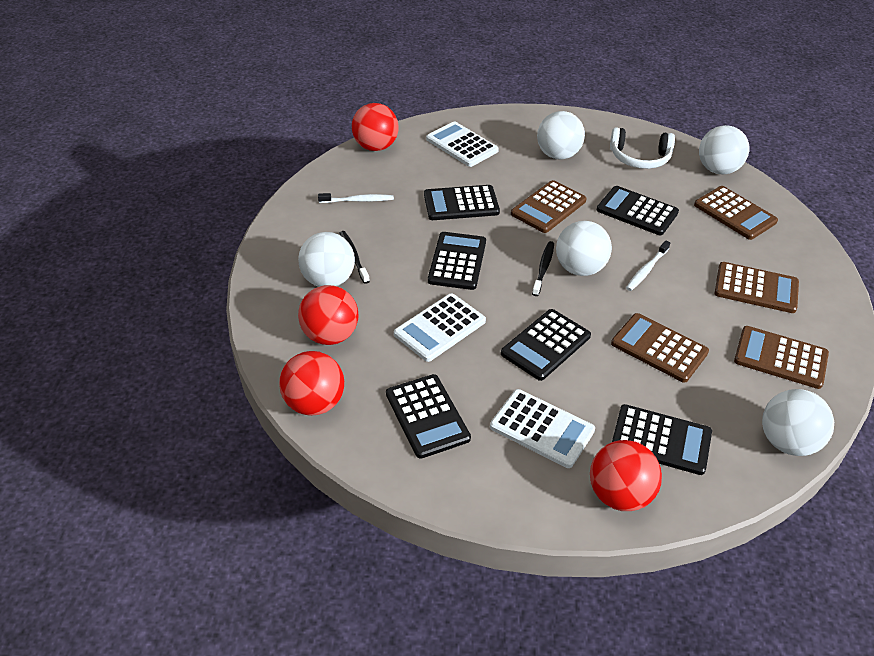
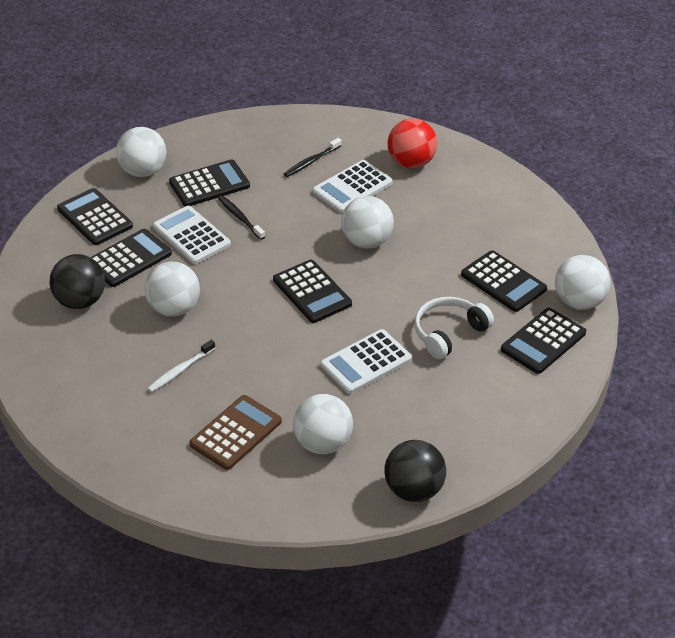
black ball: 0 -> 2
brown calculator: 5 -> 1
red ball: 4 -> 1
white toothbrush: 2 -> 1

